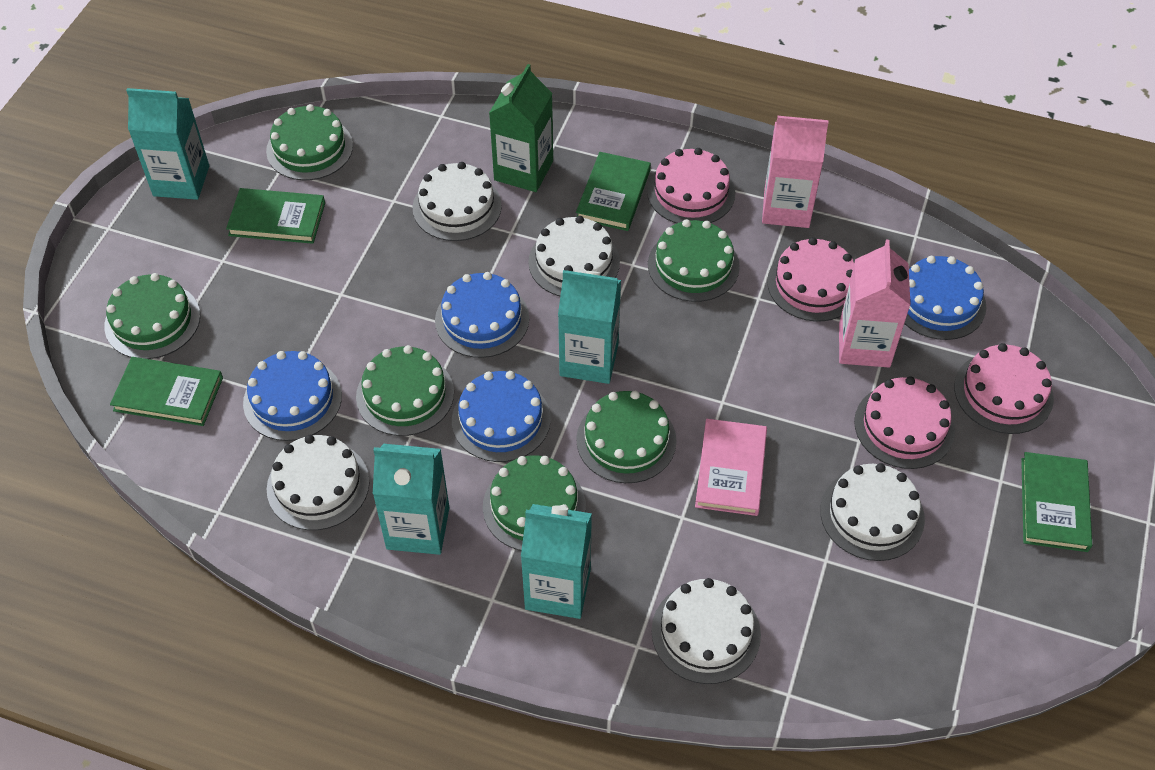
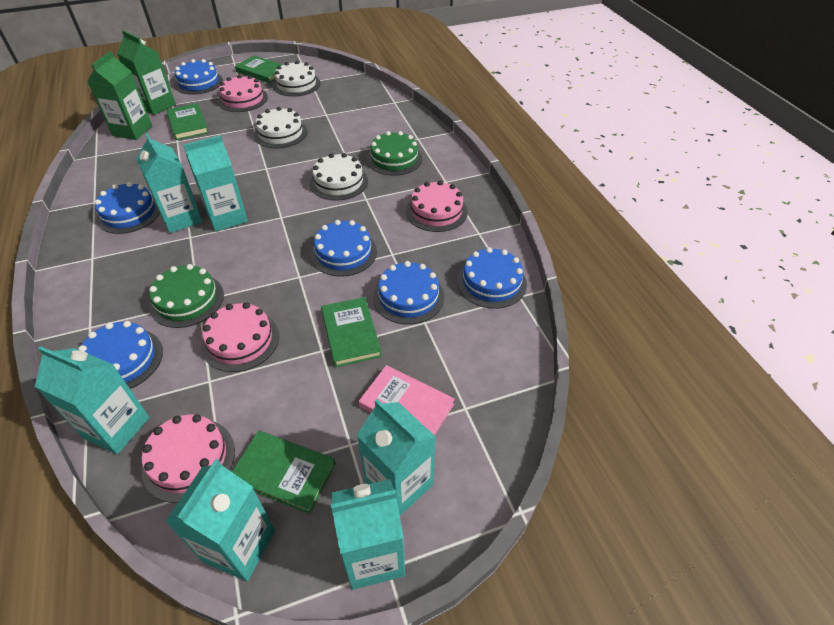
blue cake: 4 -> 6
green cake: 6 -> 2
green carton: 1 -> 2
pink carton: 2 -> 0
turquoise carton: 4 -> 6
white cake: 5 -> 3

